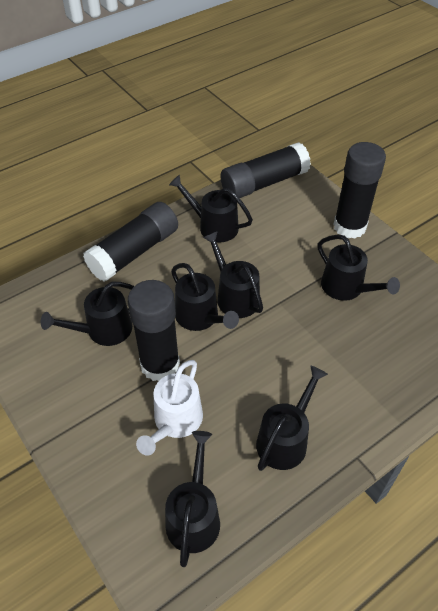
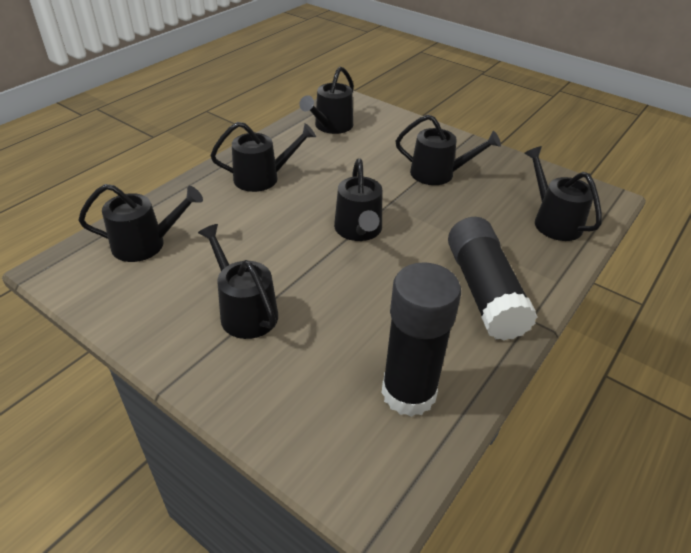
black glue stick: 4 -> 2
white watering can: 1 -> 0

